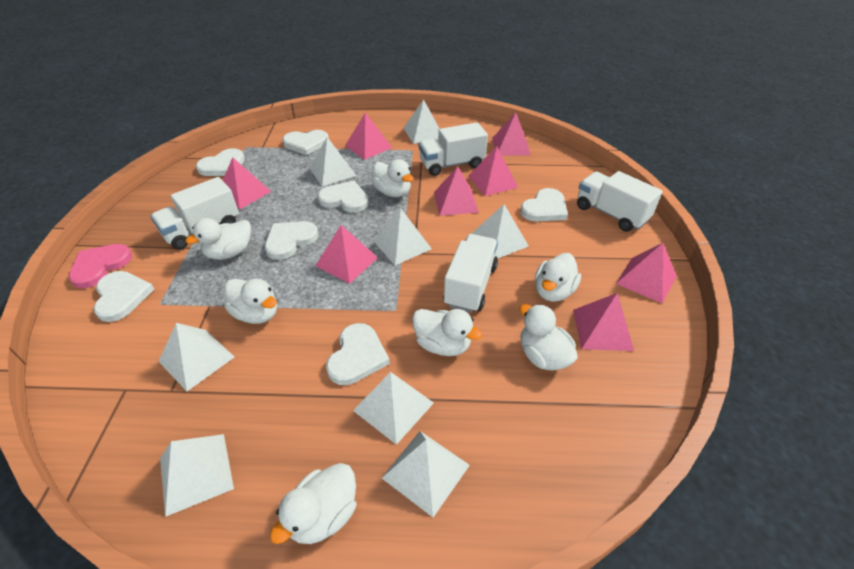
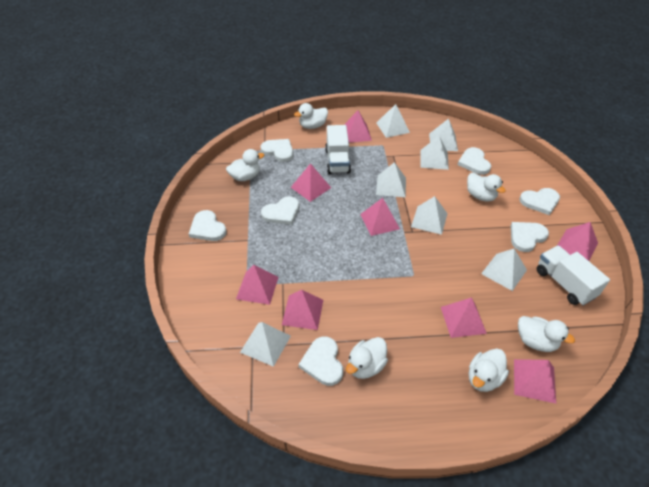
pink heart: 1 -> 0
white duck: 7 -> 6
white pyramid: 8 -> 7
white truck: 4 -> 2

